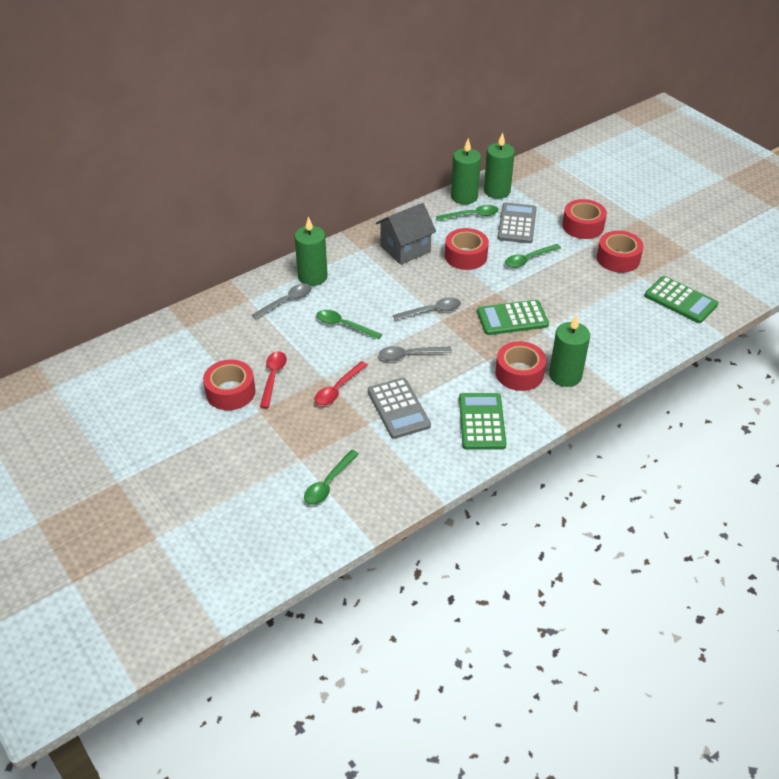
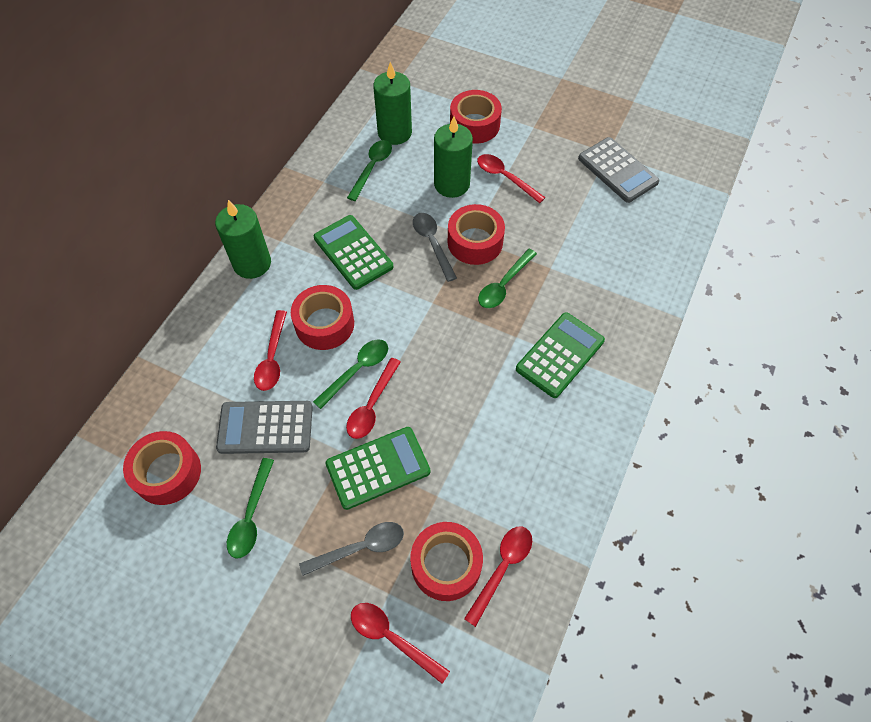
green candle: 4 -> 3
grey house: 1 -> 0
grey spoon: 3 -> 2
red spoon: 2 -> 5

